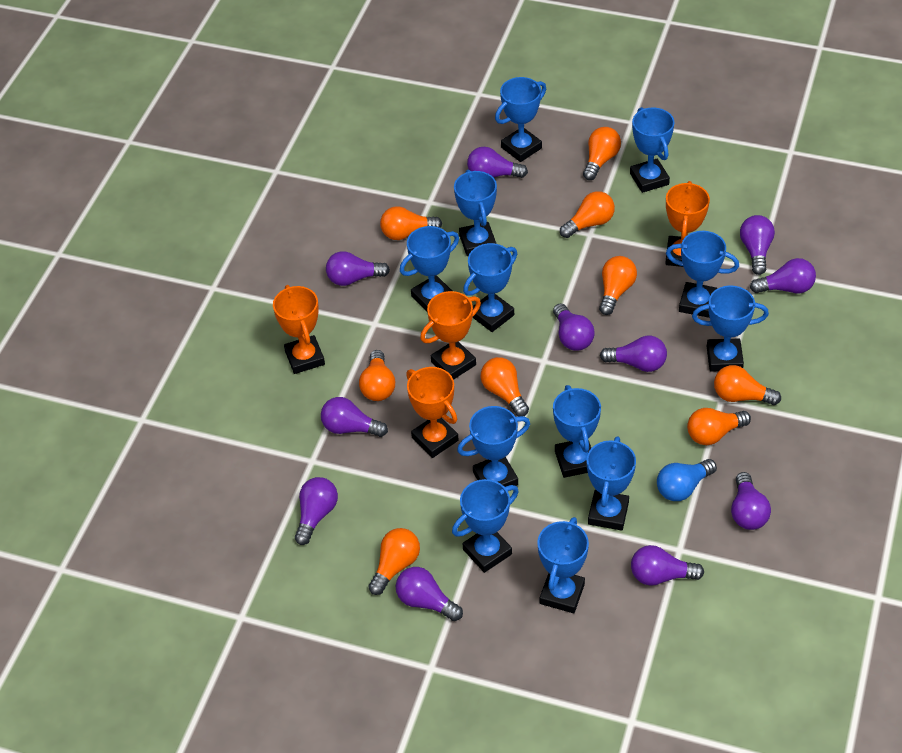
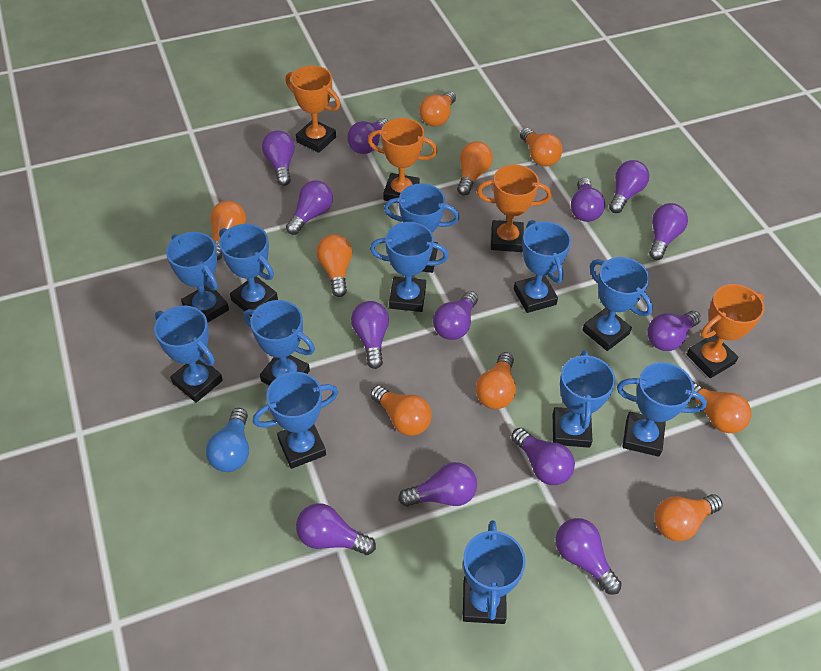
purple light bulb: 11 -> 13

